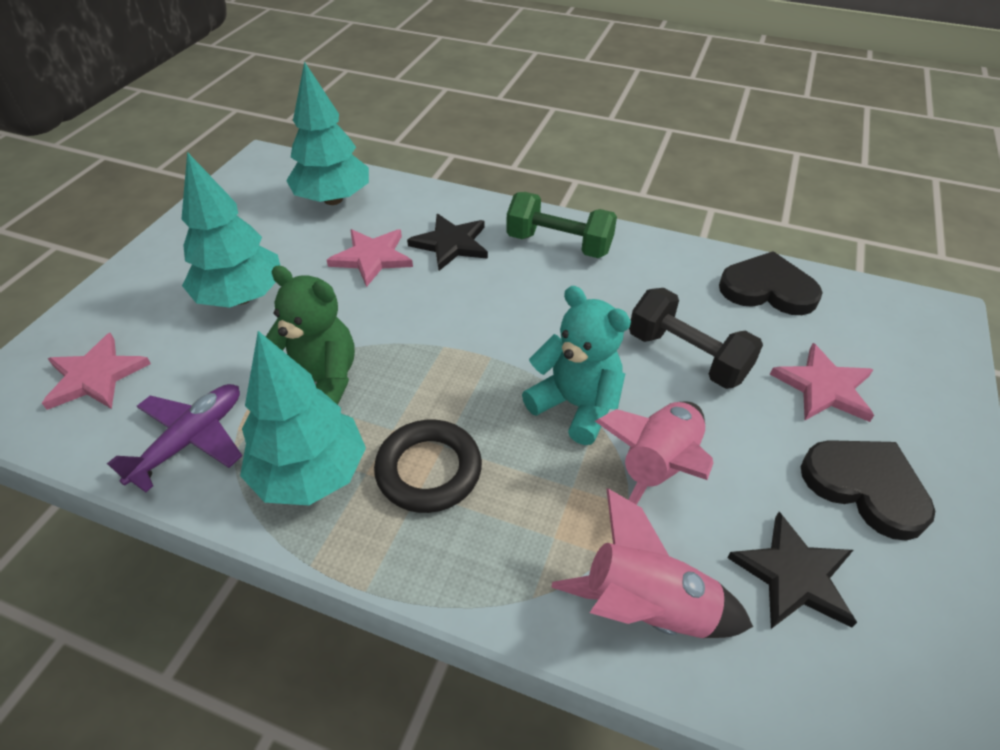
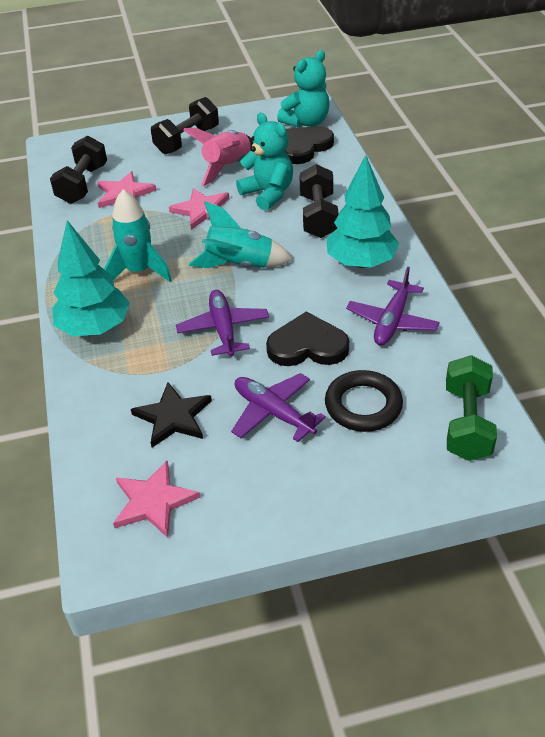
black dumbbell: 1 -> 3
black star: 2 -> 1
green teddy bear: 1 -> 0
pink rocket: 2 -> 1
purple plane: 1 -> 3
turquoise rocket: 0 -> 2
turquoise teddy bear: 1 -> 2
turquoise tree: 3 -> 2

